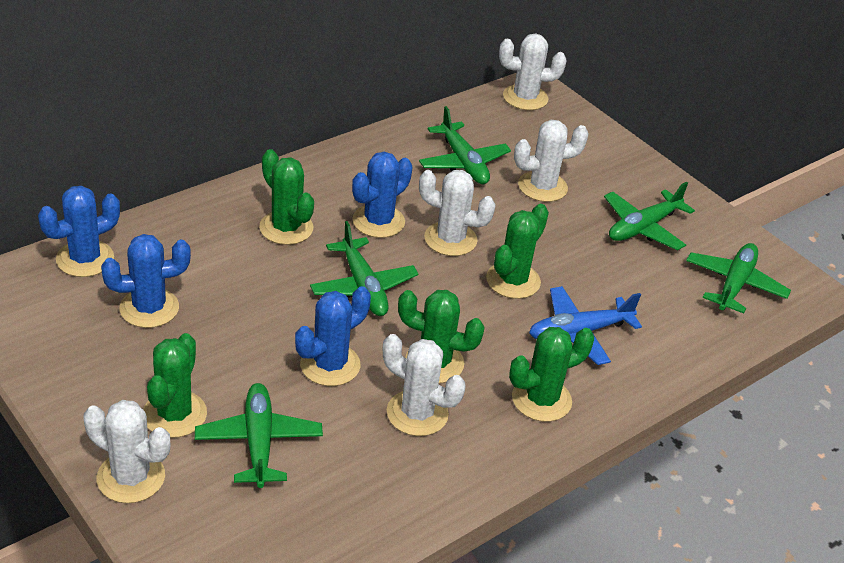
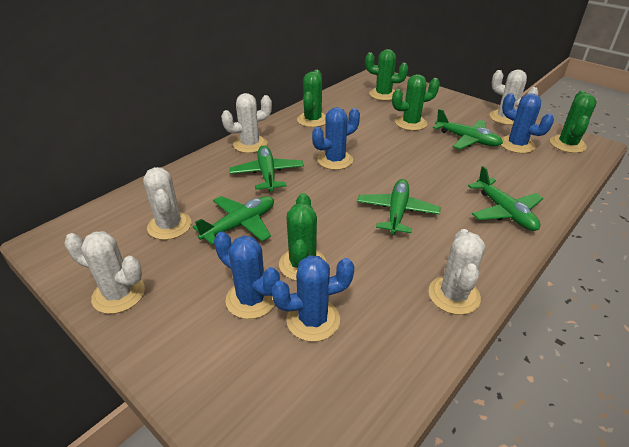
blue plane: 1 -> 0

